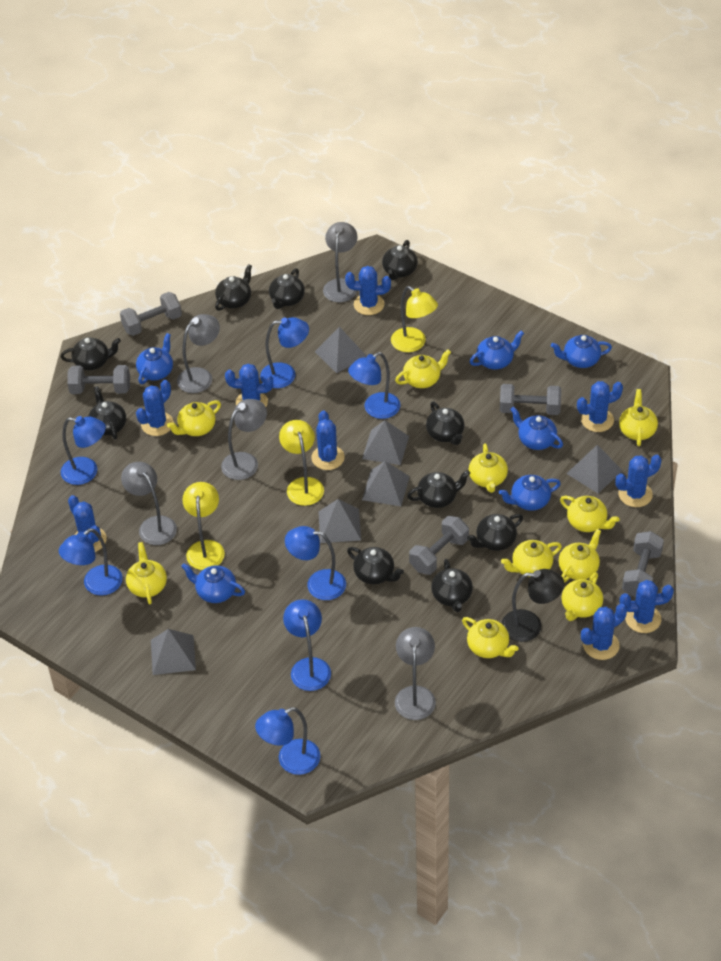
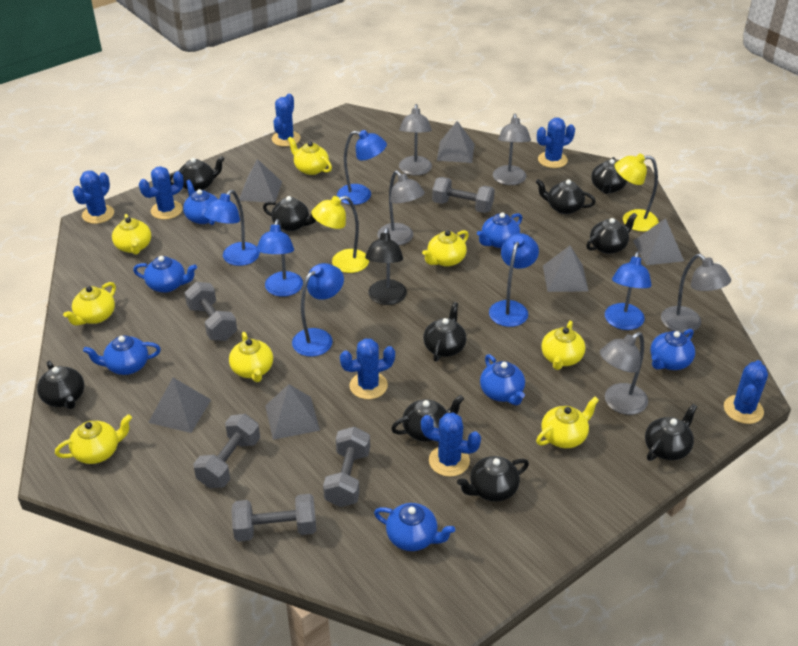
blue cactus: 9 -> 7
blue lamp: 7 -> 6
blue teapot: 6 -> 7
yellow lamp: 3 -> 2
yellow teapot: 10 -> 8

